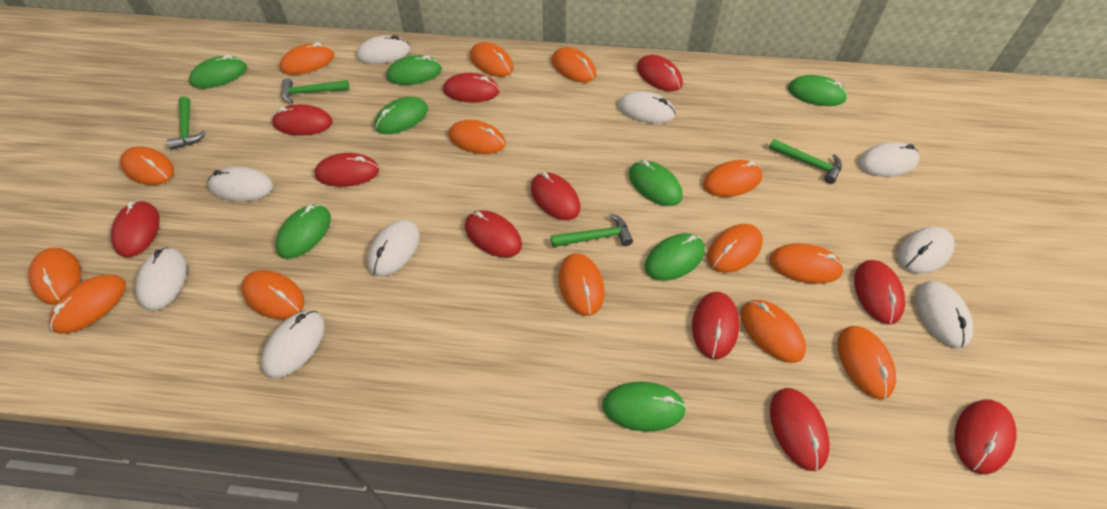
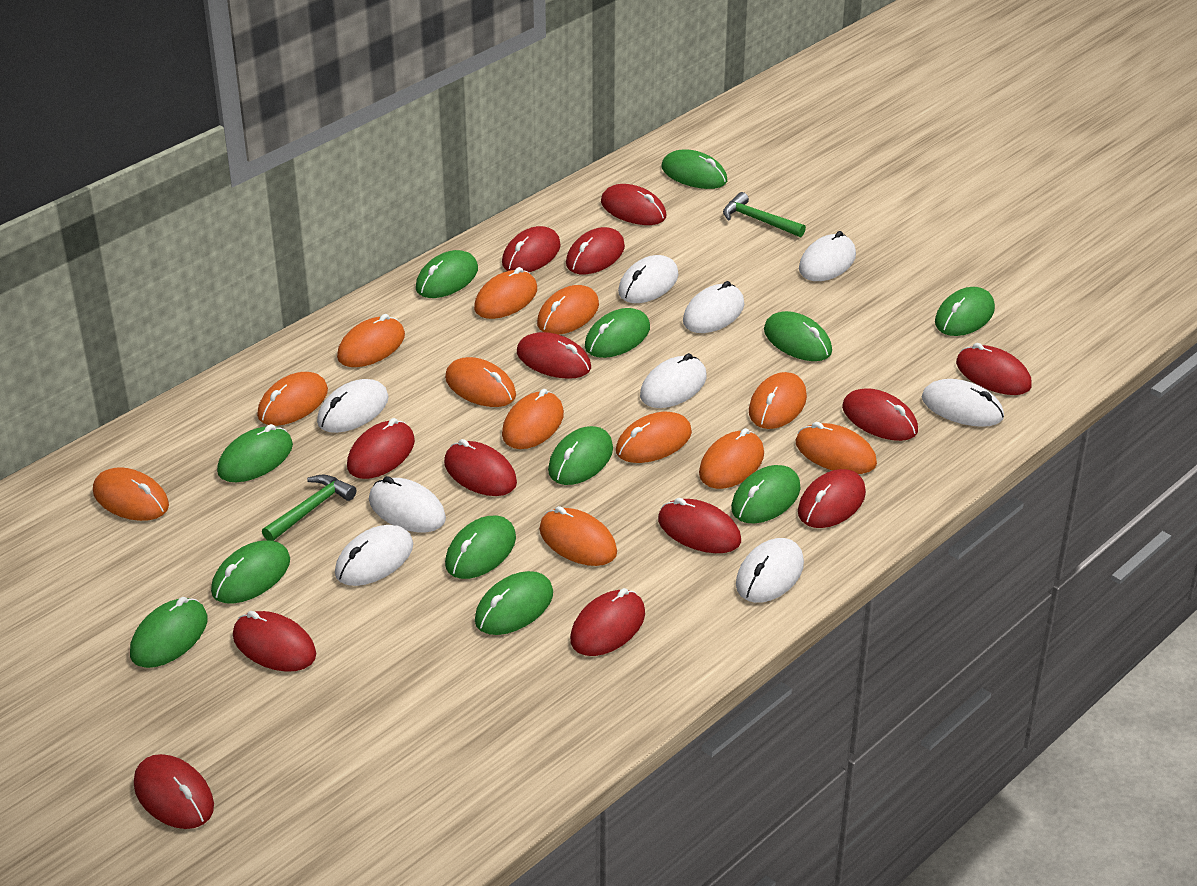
green hammer: 4 -> 2
green mouse: 8 -> 12
orange mouse: 14 -> 12
red mouse: 11 -> 13

